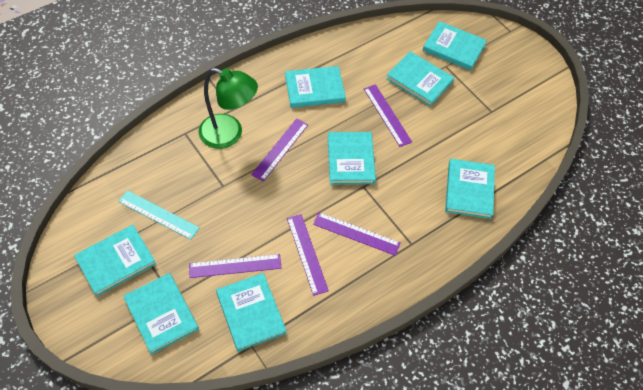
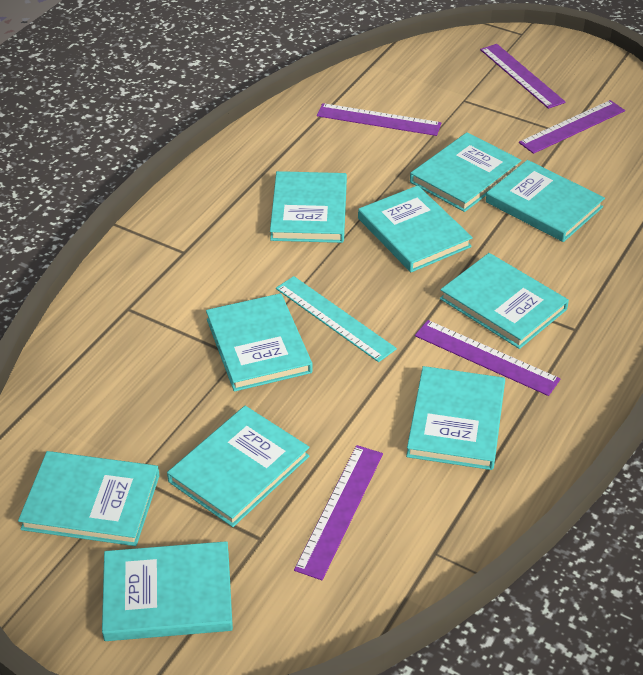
green lamp: 1 -> 0
turquoise book: 8 -> 10

